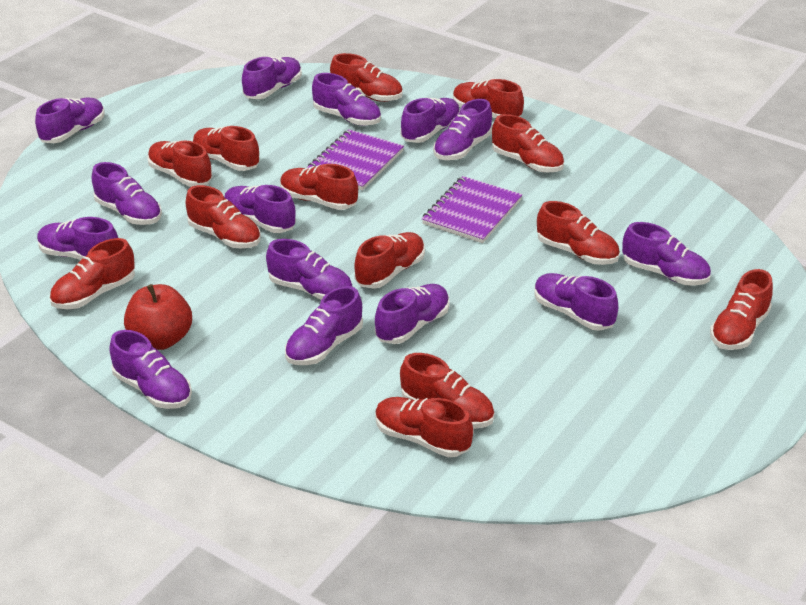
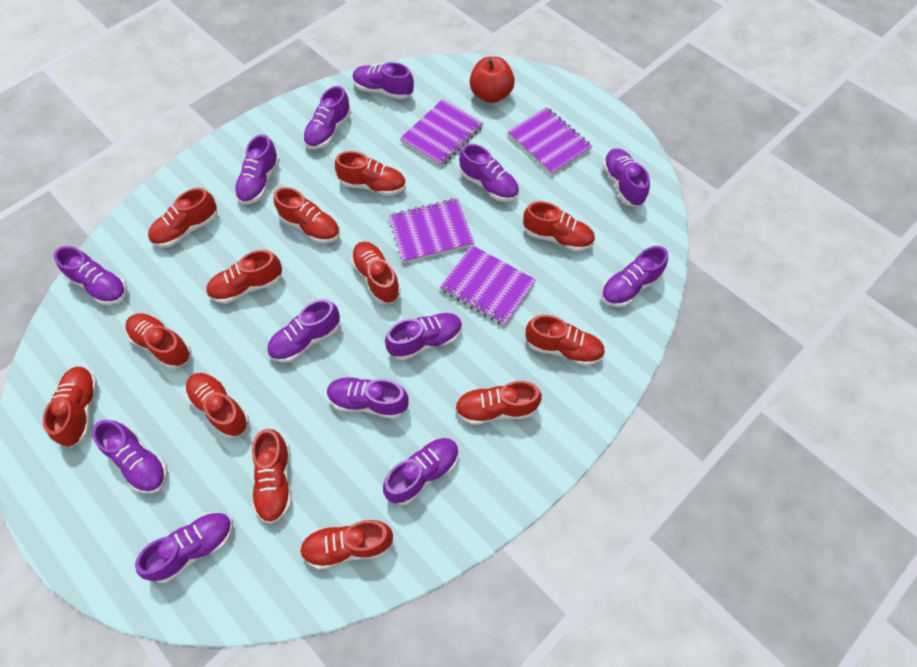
purple notebook: 2 -> 4
purple shoe: 14 -> 13

